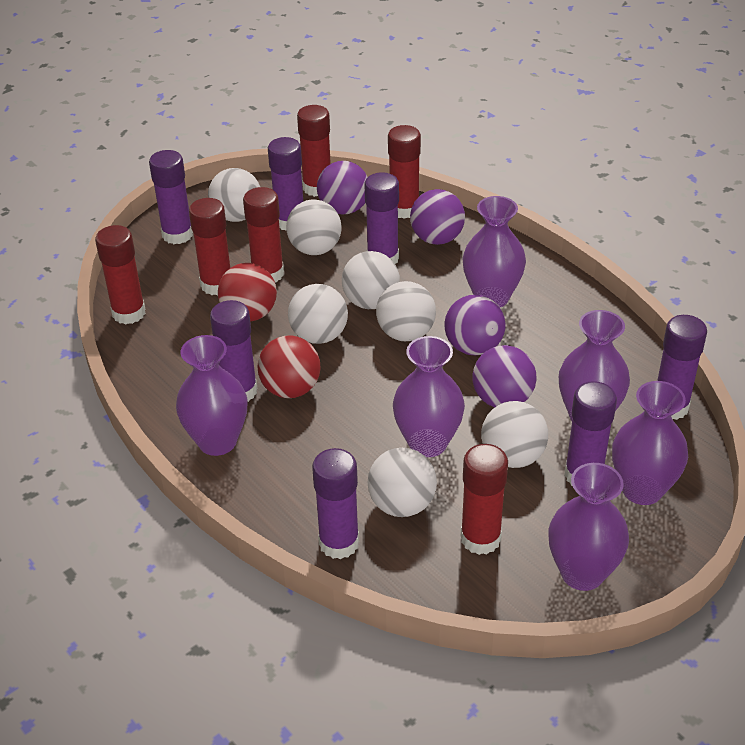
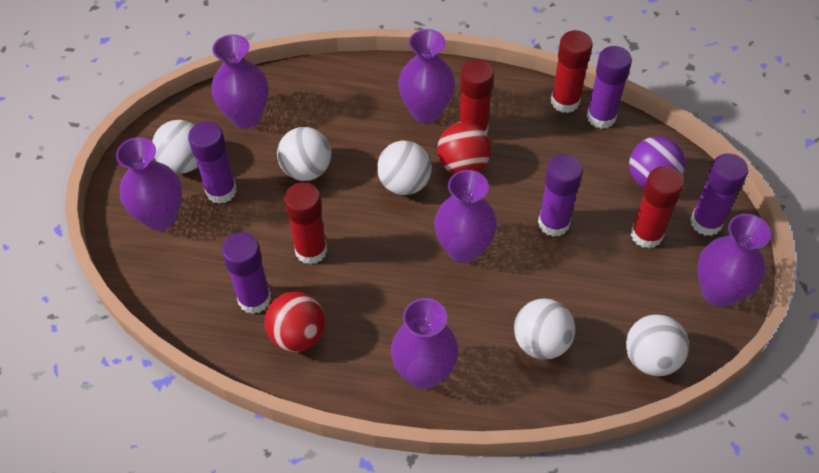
purple ball: 4 -> 1
purple glue stick: 7 -> 5
red glue stick: 6 -> 4
white ball: 7 -> 5

